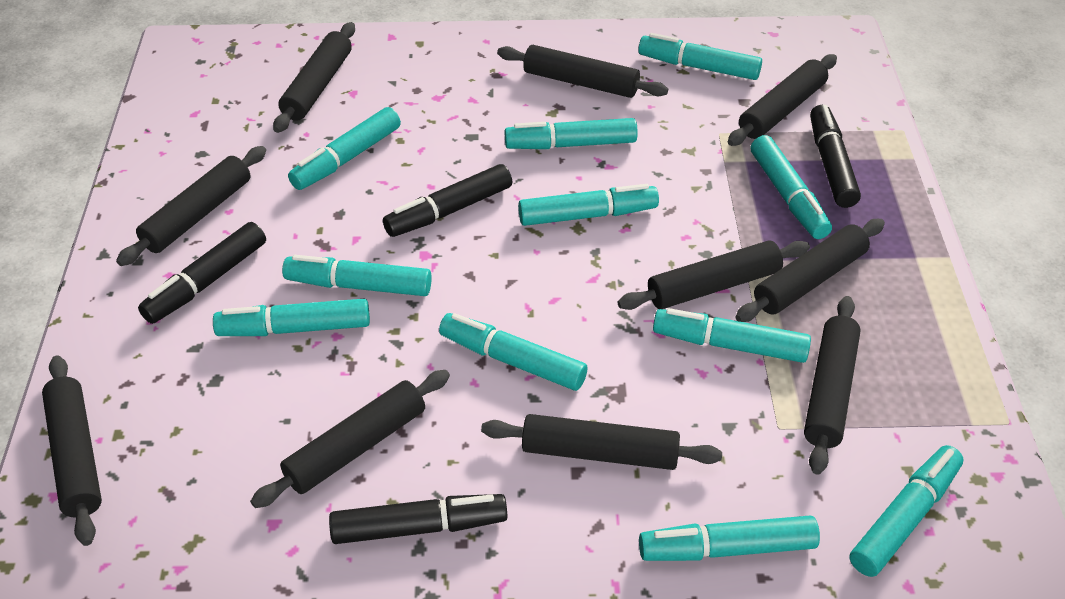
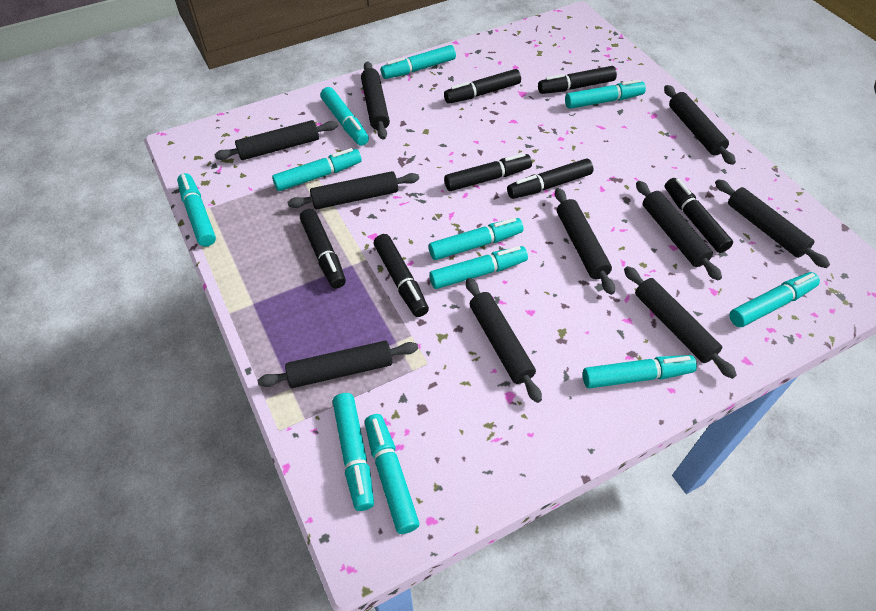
black marker: 4 -> 7

